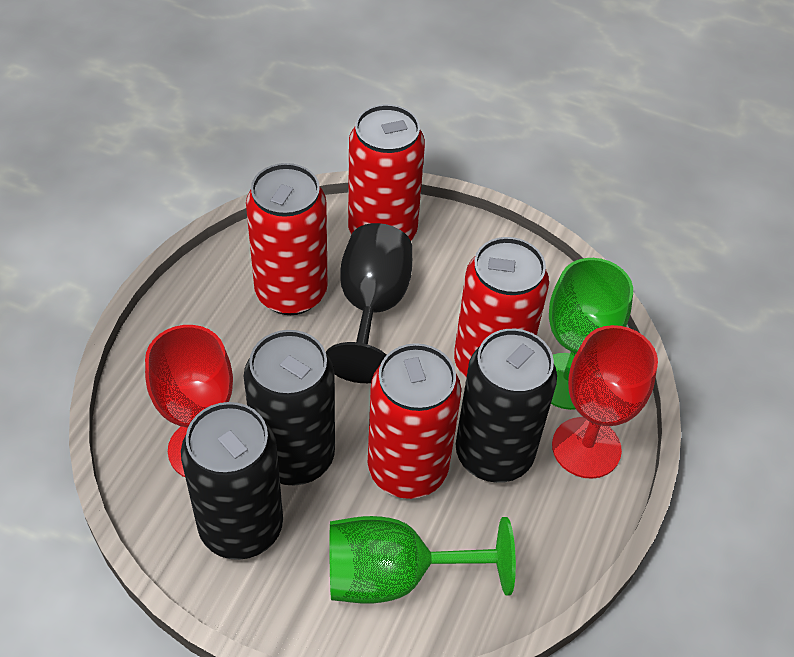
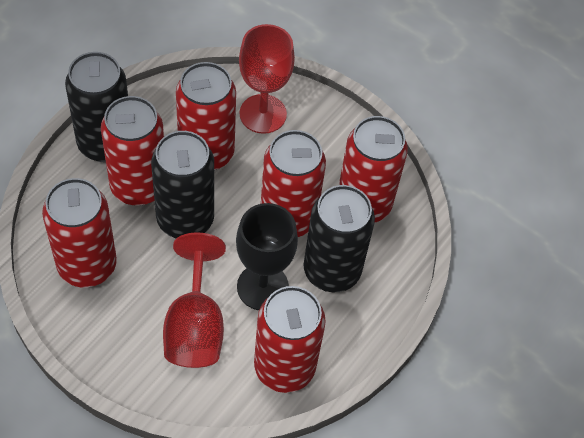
green goblet: 2 -> 0
red can: 4 -> 6

